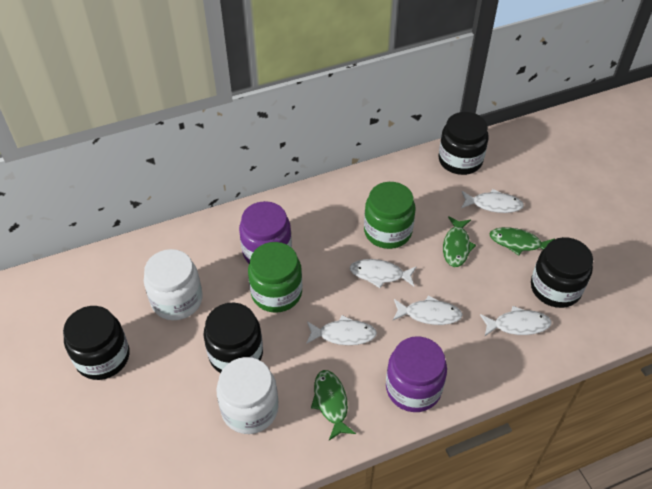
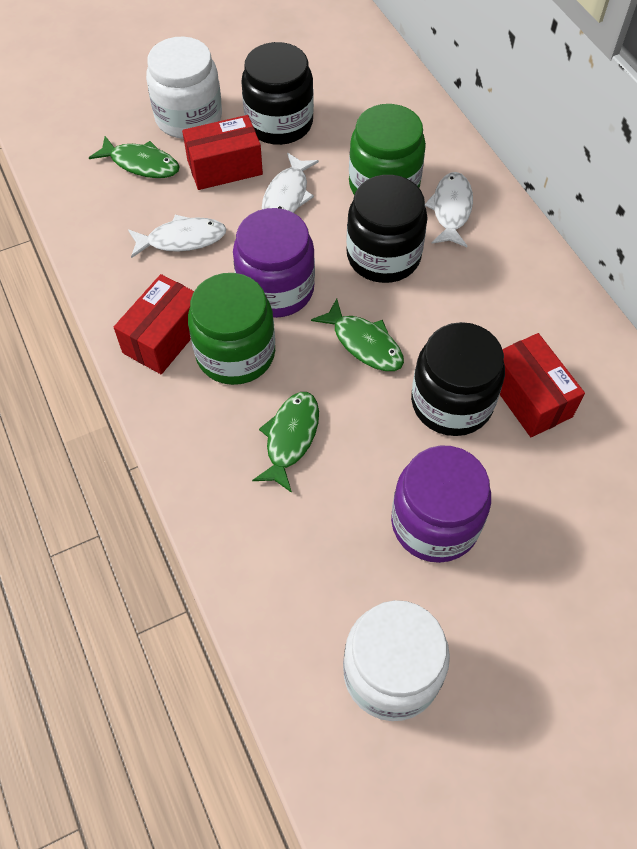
black jar: 4 -> 3
red box: 0 -> 3
white fish: 5 -> 3

